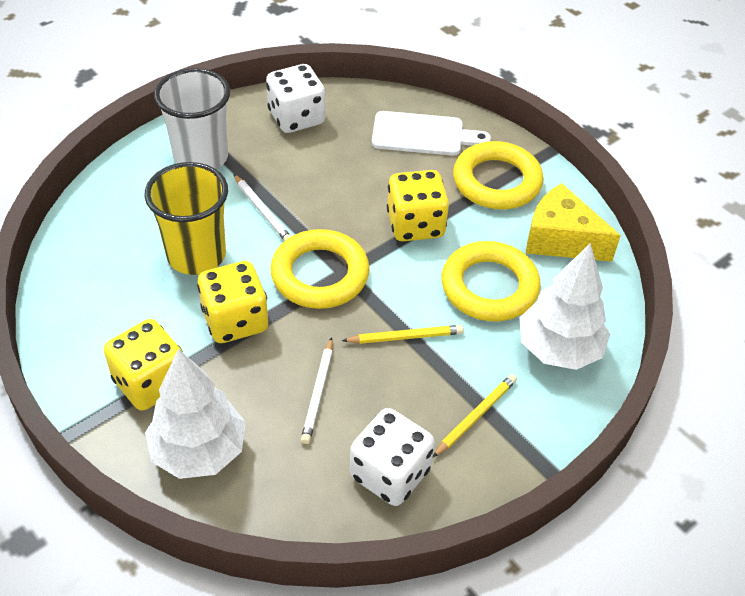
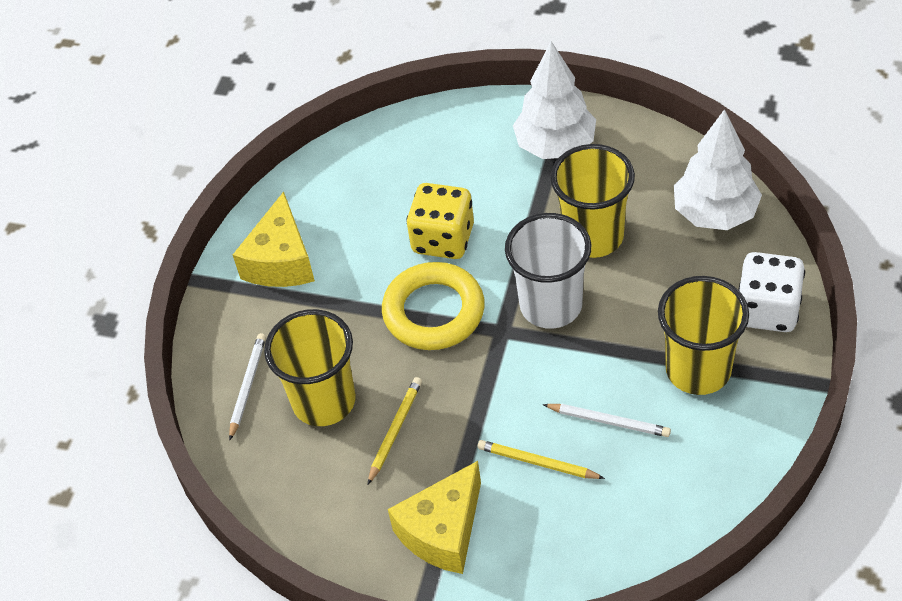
white cutting board: 1 -> 0
white dice: 2 -> 1
yellow cheese: 1 -> 2
yellow cup: 1 -> 3
yellow dice: 3 -> 1
yellow ring: 3 -> 1

